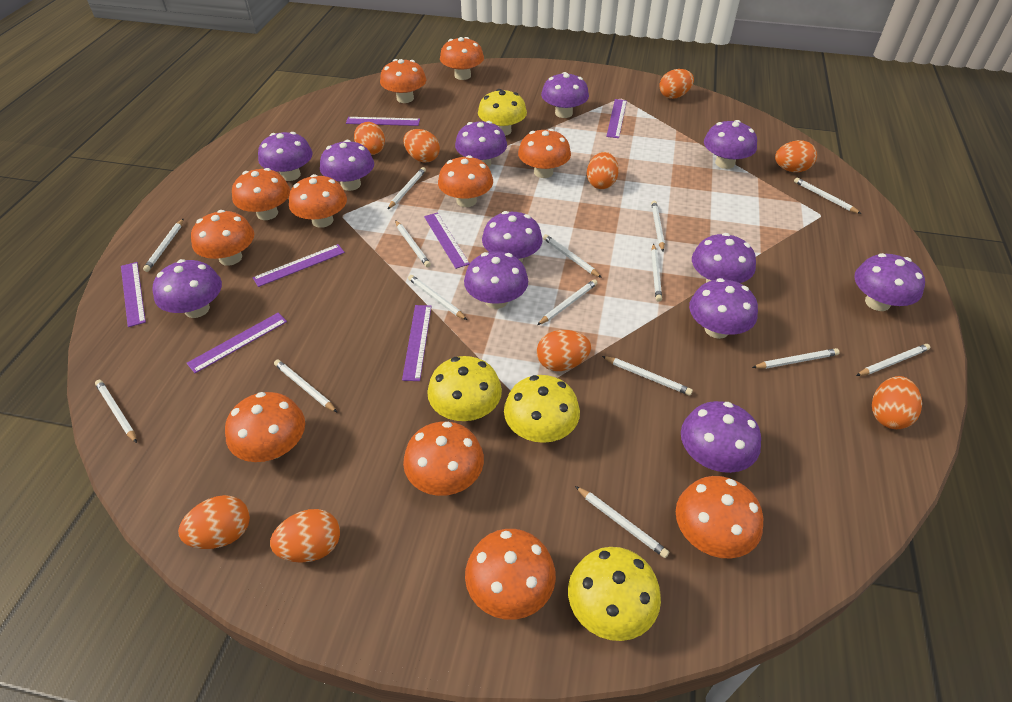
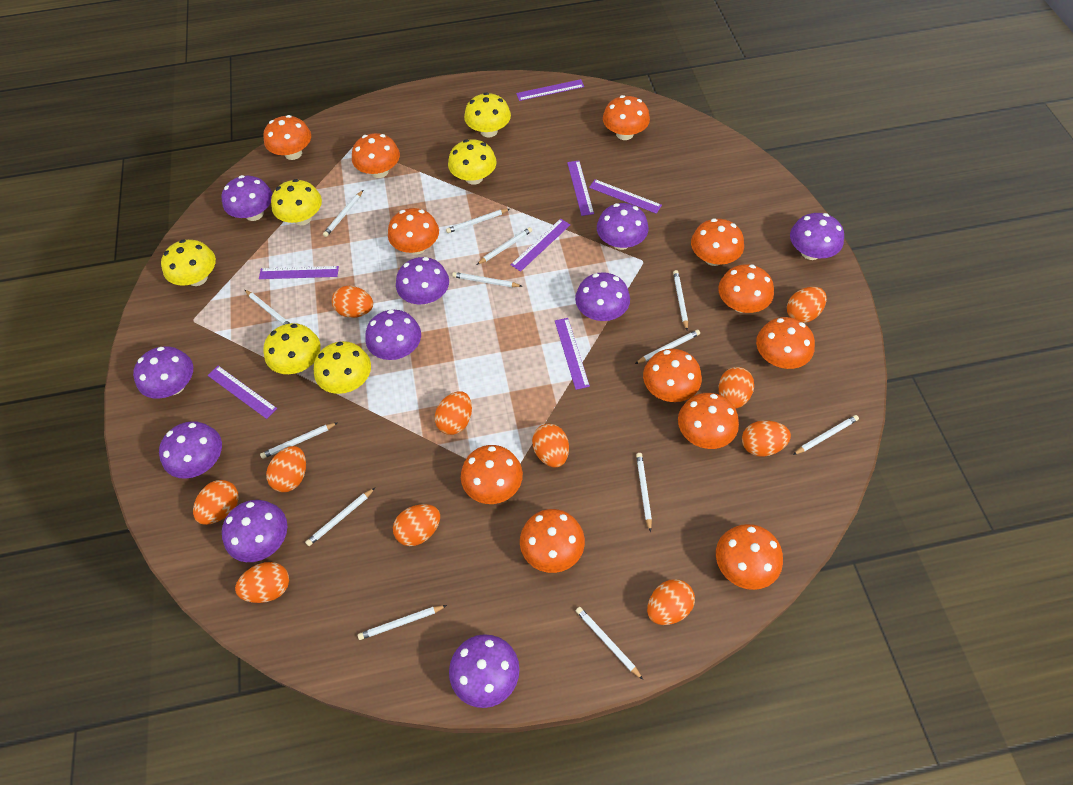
orange egg: 9 -> 11
orange mushroom: 11 -> 12
purple mushroom: 12 -> 10
white pencil: 15 -> 13
yellow mushroom: 4 -> 6

